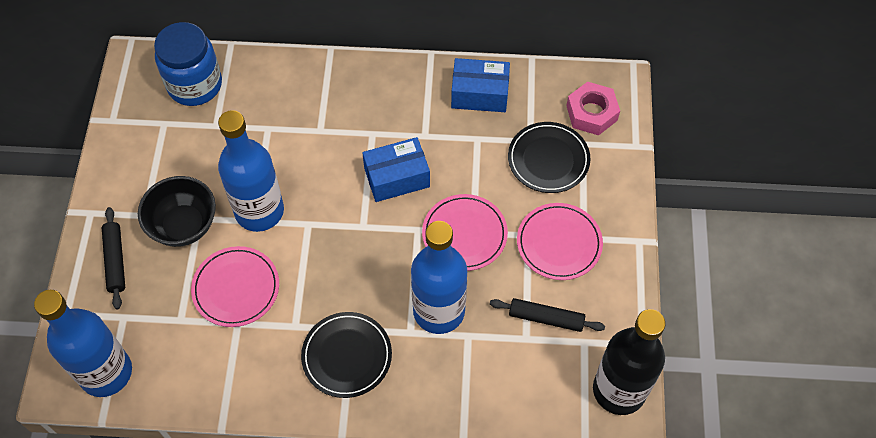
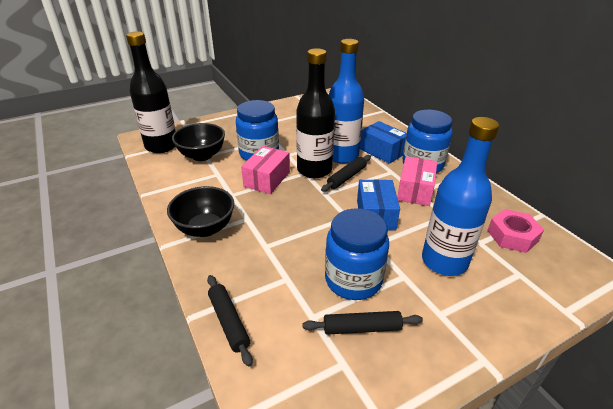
black bottle: 1 -> 2
black bowl: 1 -> 2
black plate: 2 -> 0
black rolling pin: 2 -> 3
blue bottle: 3 -> 2
blue jar: 1 -> 3
pink box: 0 -> 2
pink plate: 3 -> 0

